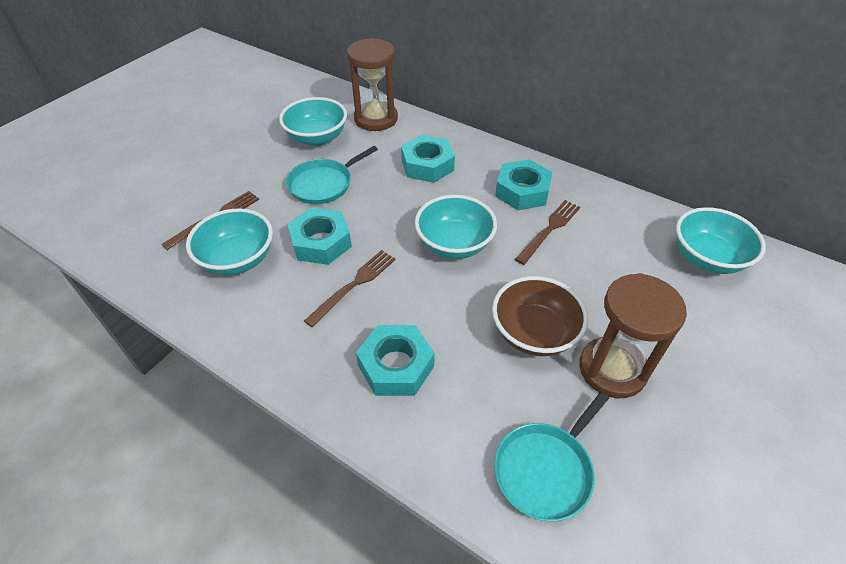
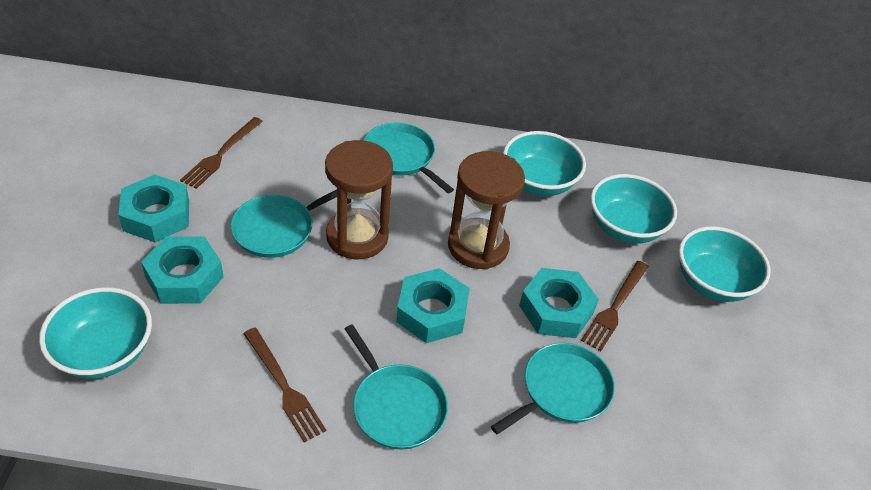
brown bowl: 1 -> 0
turquoise pan: 2 -> 4

